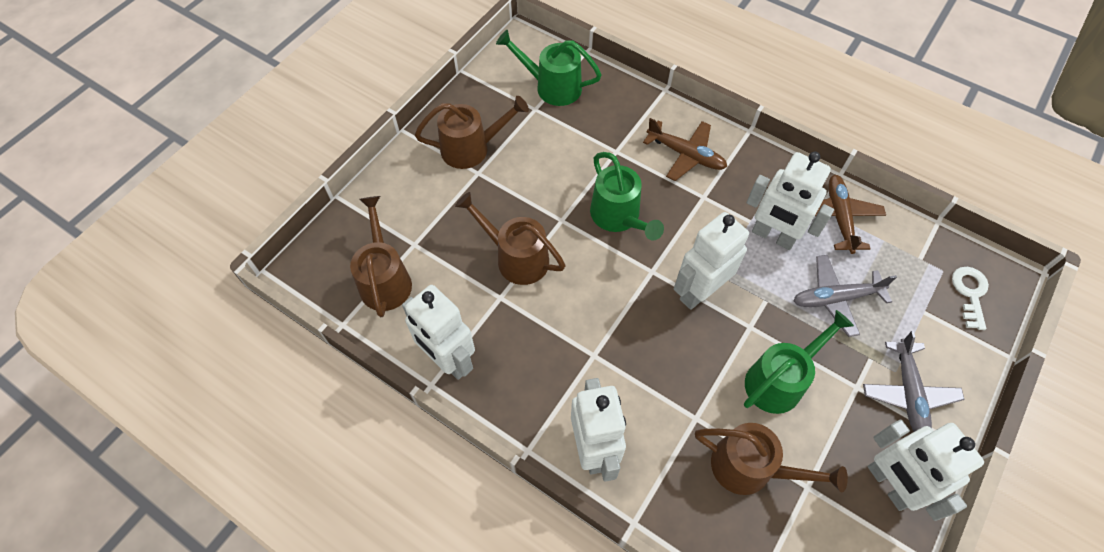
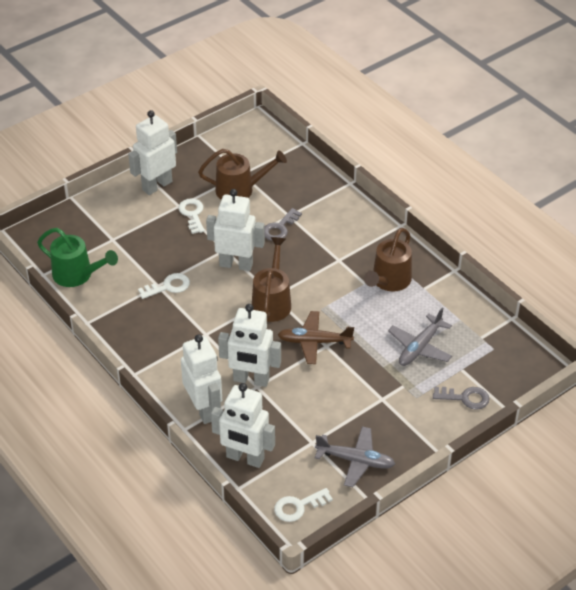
brown plane: 2 -> 1
brown watering can: 4 -> 3
green watering can: 3 -> 1
grey key: 0 -> 2
white key: 1 -> 3

